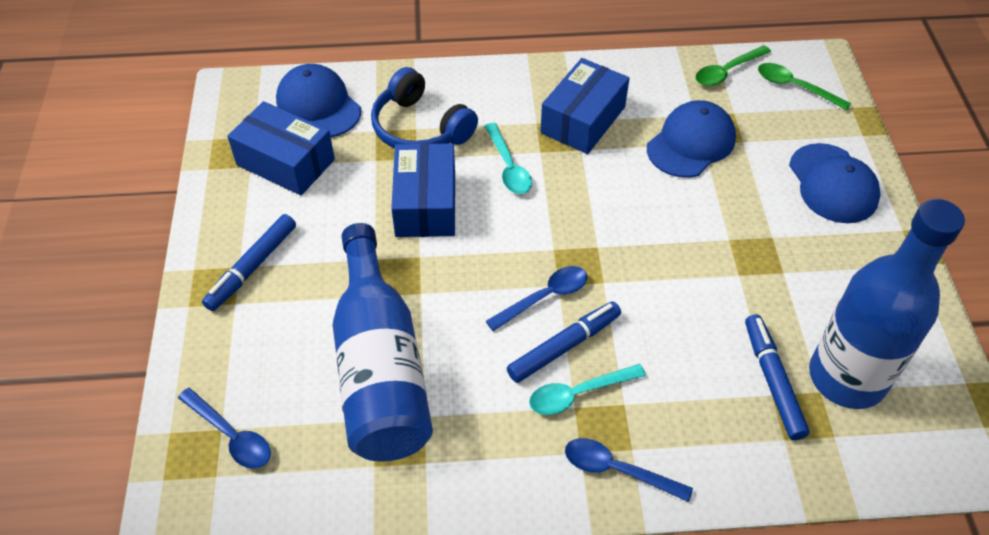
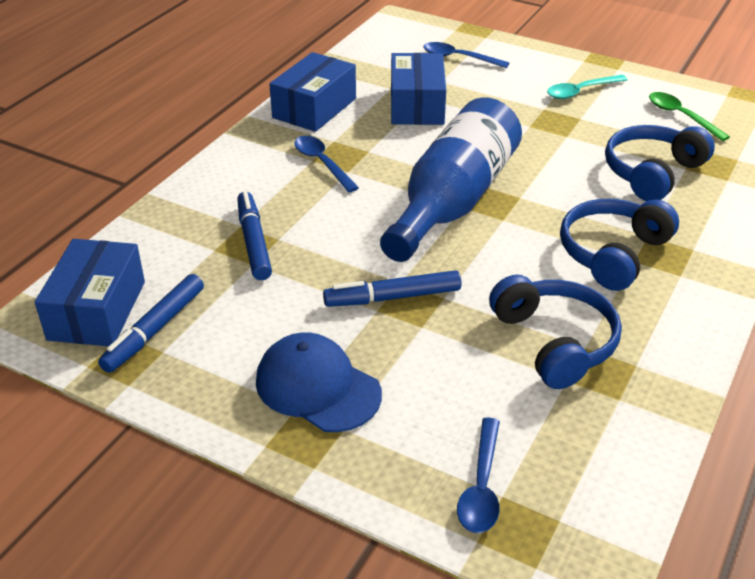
blue bottle: 2 -> 1
blue cap: 3 -> 1
blue headphones: 1 -> 3
green spoon: 2 -> 1
turquoise spoon: 2 -> 1

